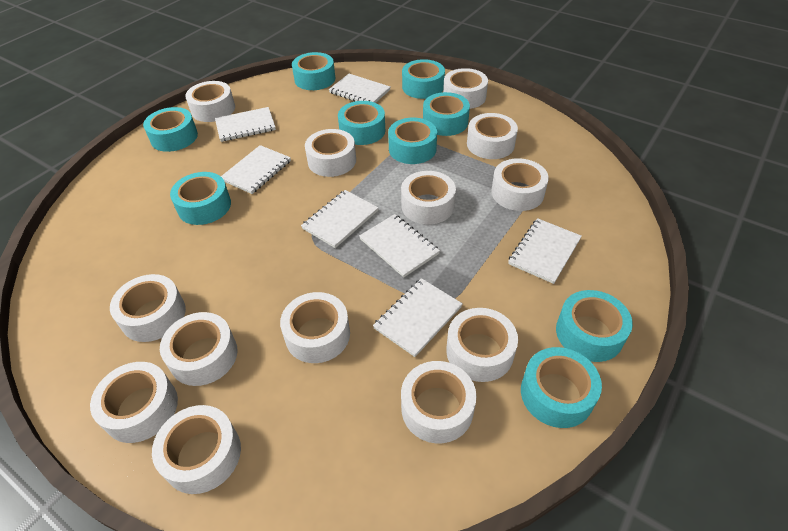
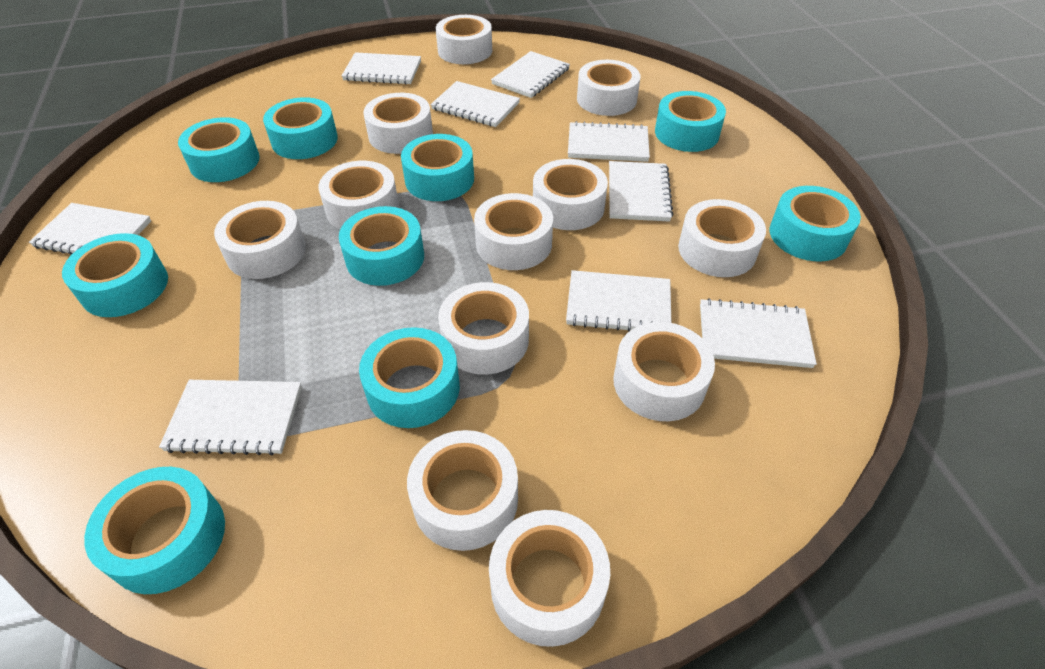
white notebook: 7 -> 9
white tape: 13 -> 12

